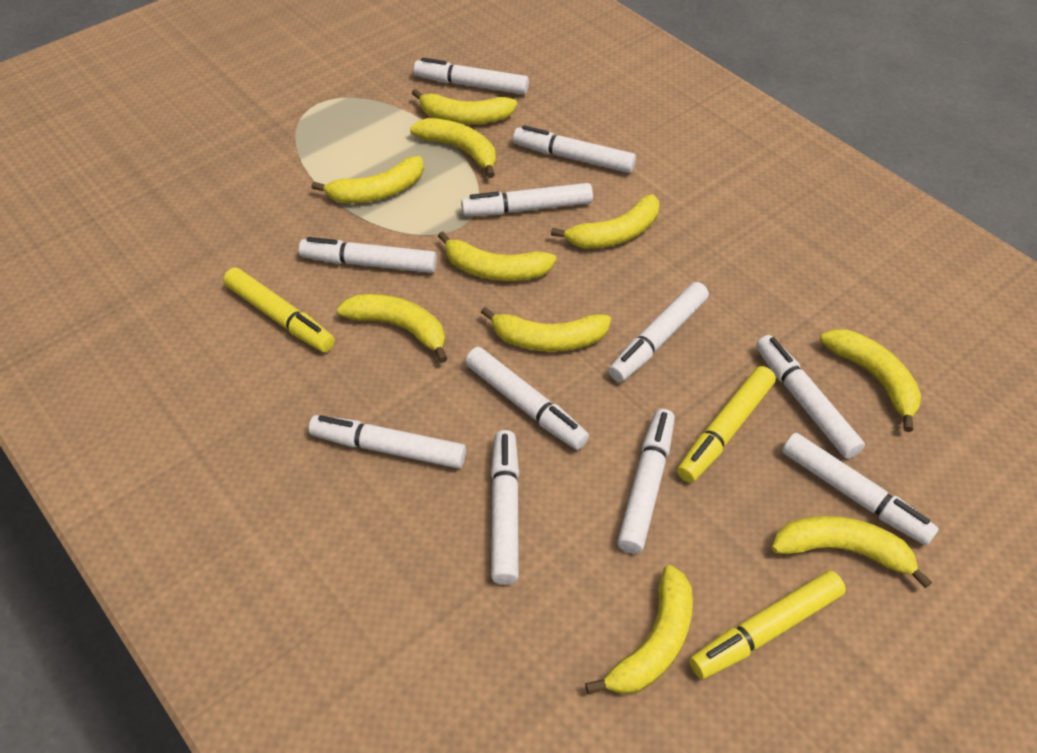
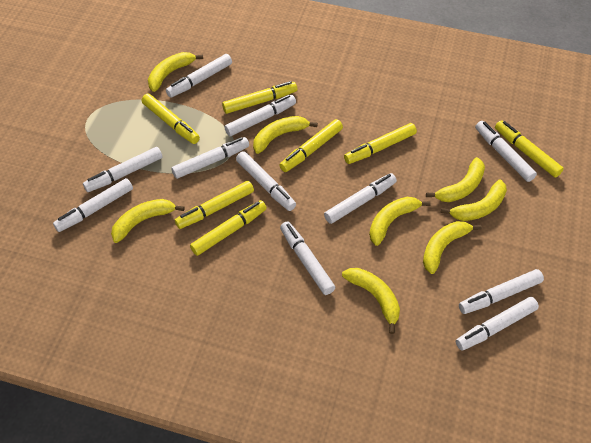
yellow banana: 10 -> 8
yellow marker: 3 -> 7

